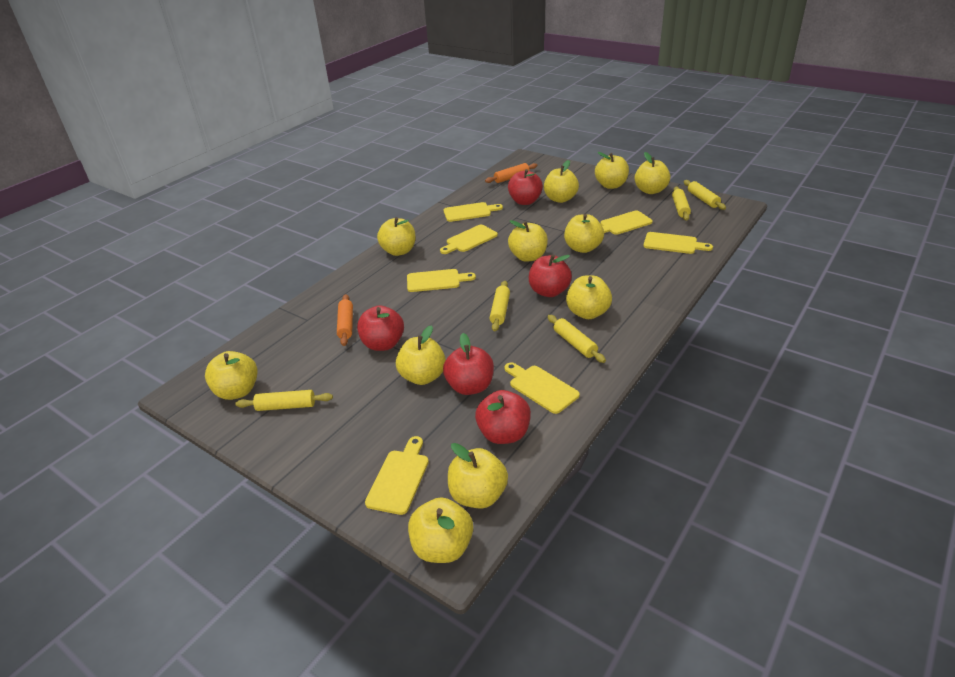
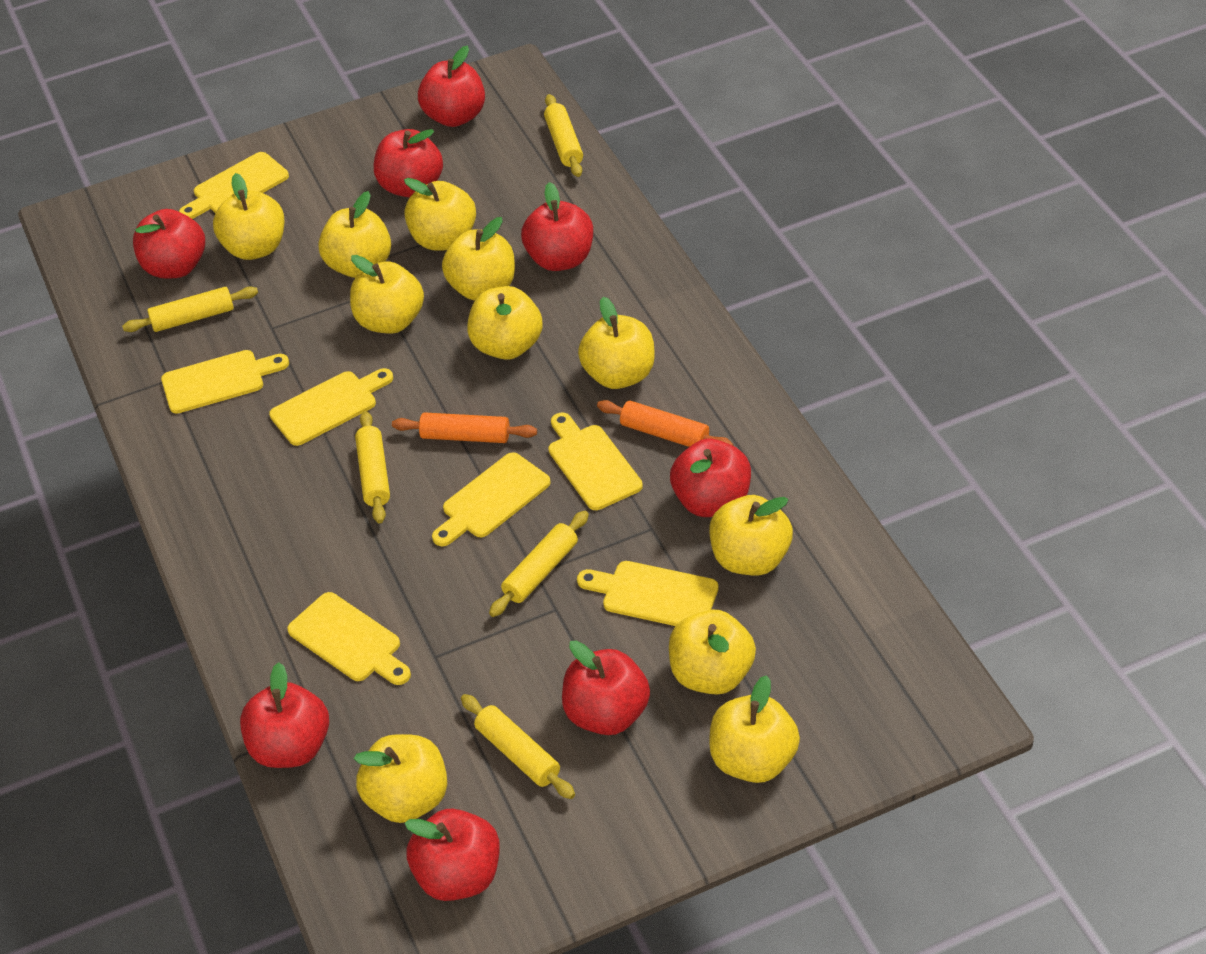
red apple: 5 -> 8

